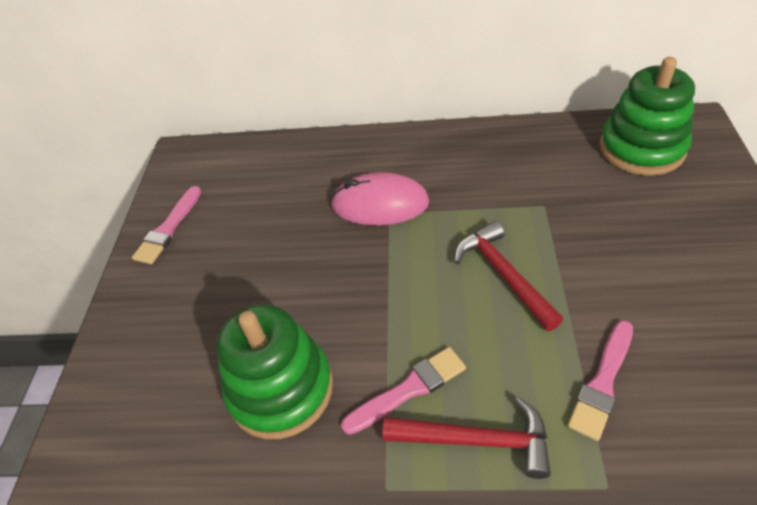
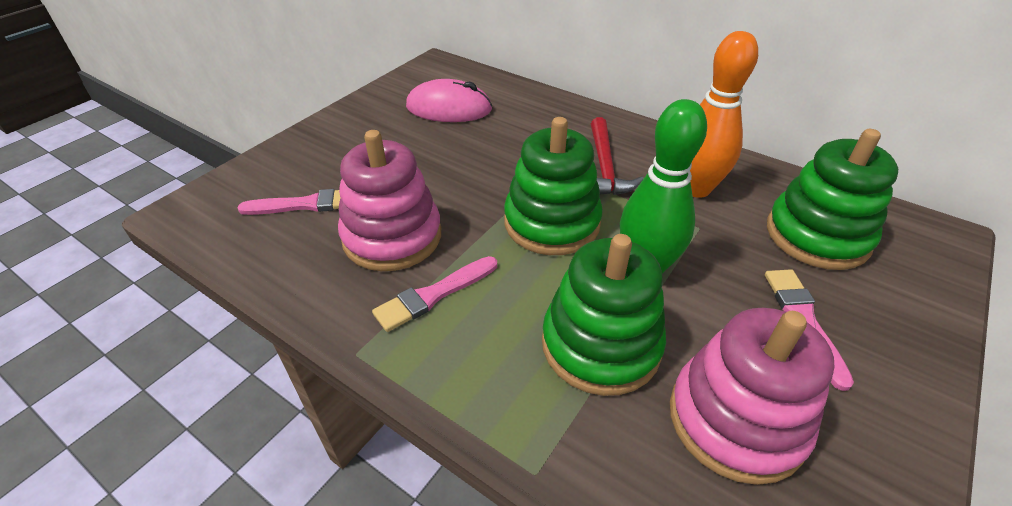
green bowling pin: 0 -> 1
green stacking toy: 2 -> 3
orange bowling pin: 0 -> 1
pink stacking toy: 0 -> 2
red hammer: 2 -> 1

